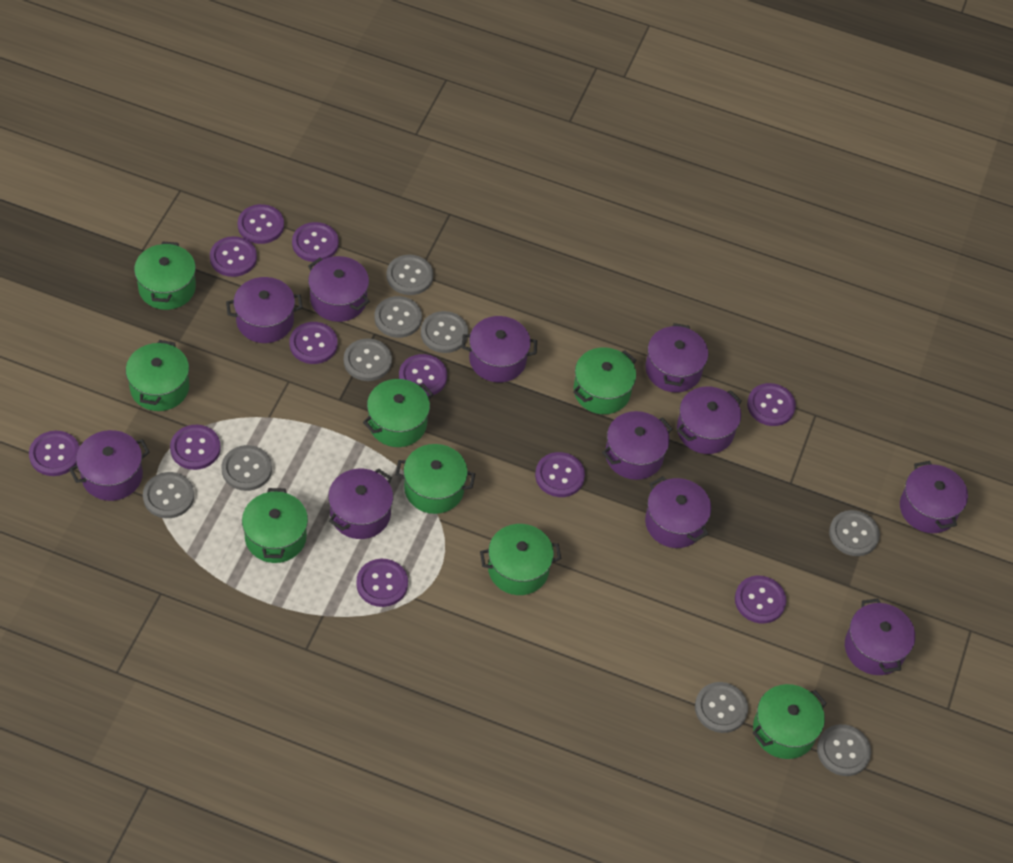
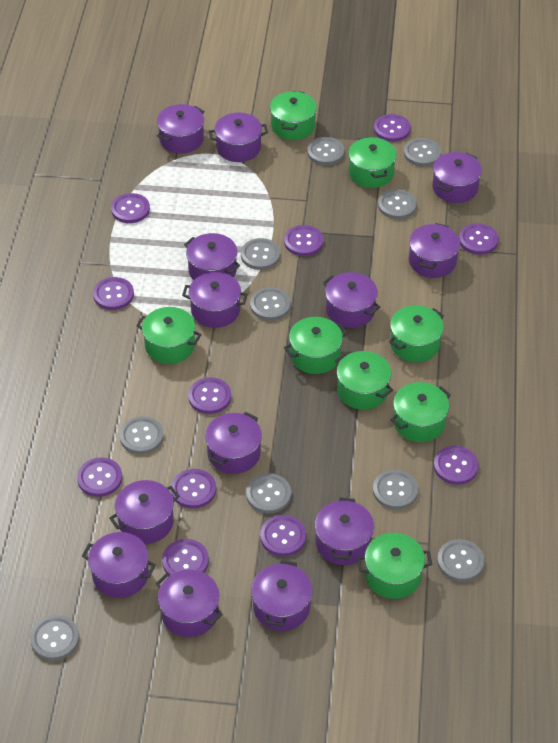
grey button: 9 -> 10
purple pot: 11 -> 13

